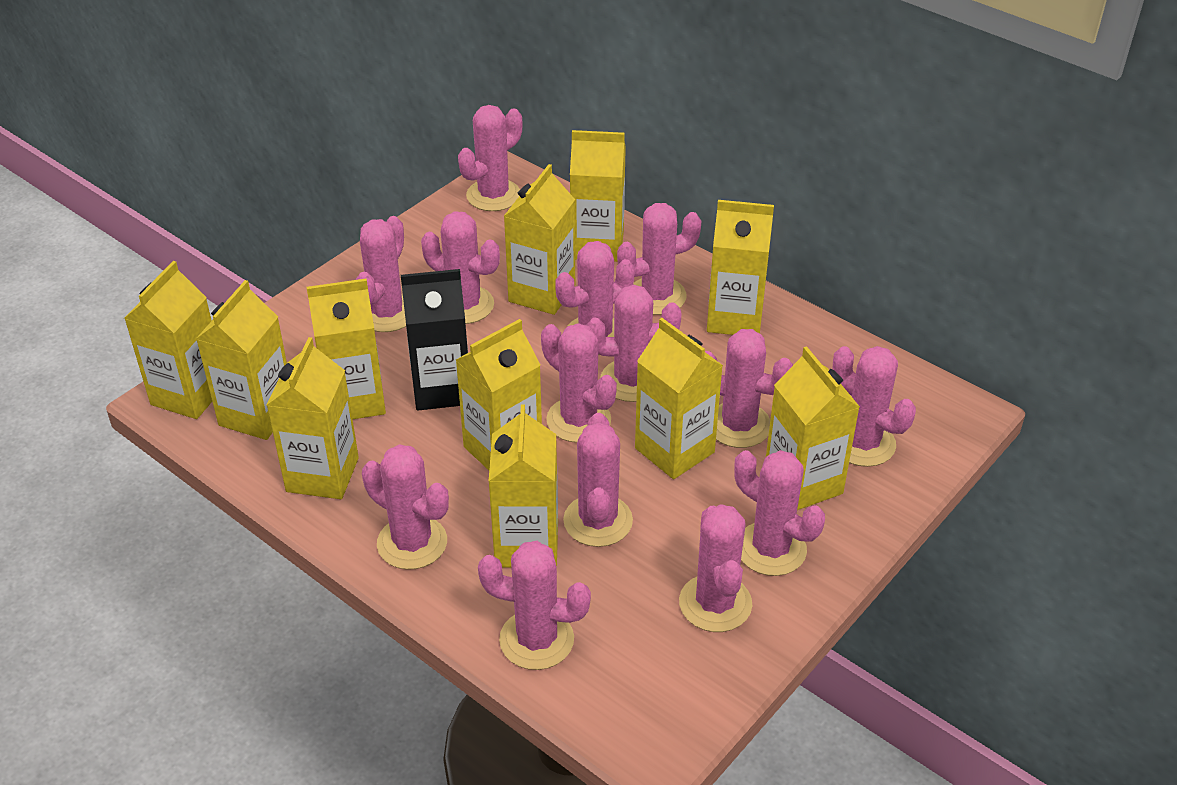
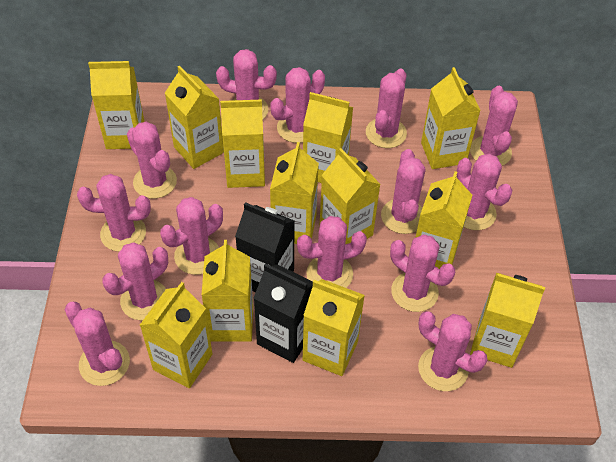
black carton: 1 -> 2
yellow carton: 11 -> 12

